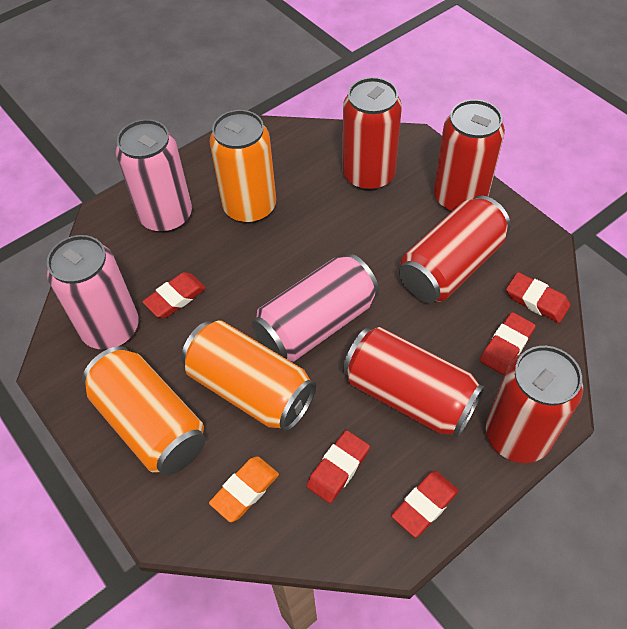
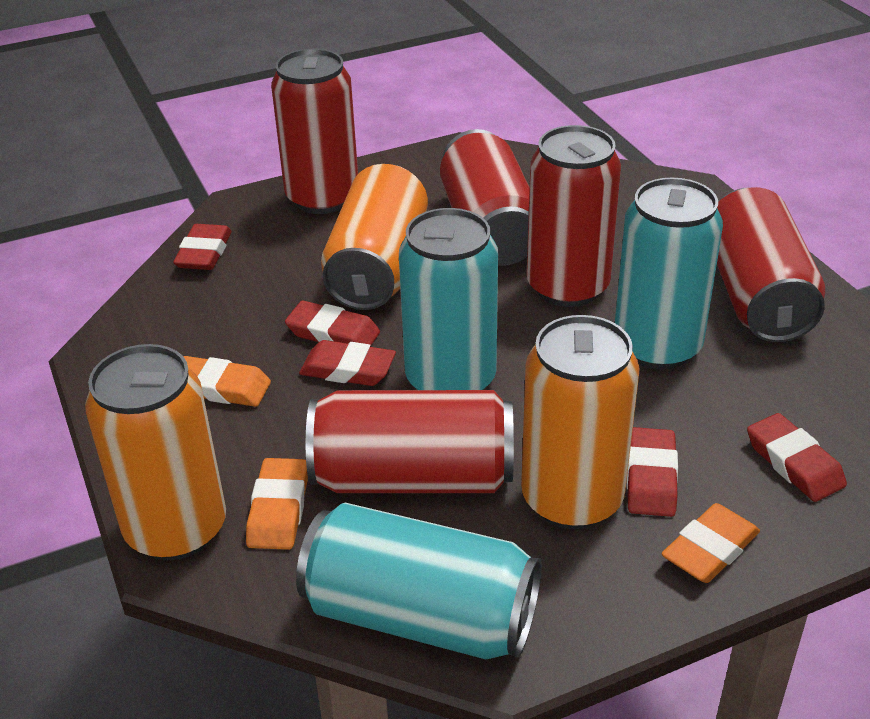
orange eraser: 1 -> 3
pink can: 3 -> 0
turquoise can: 0 -> 3

